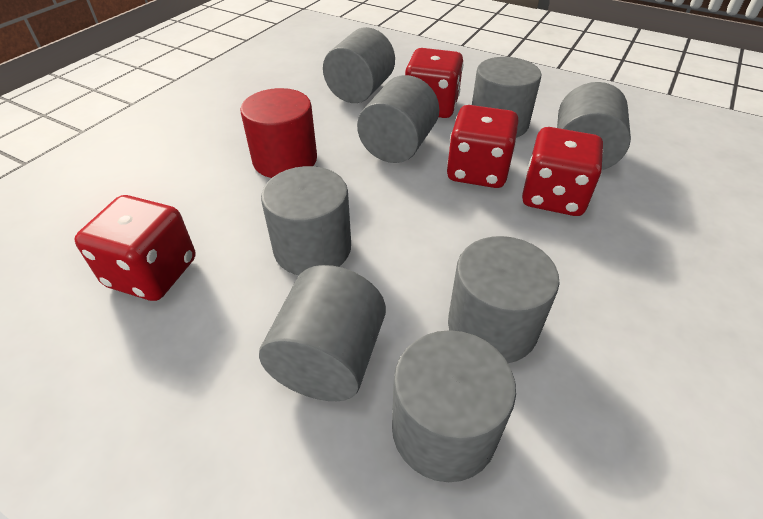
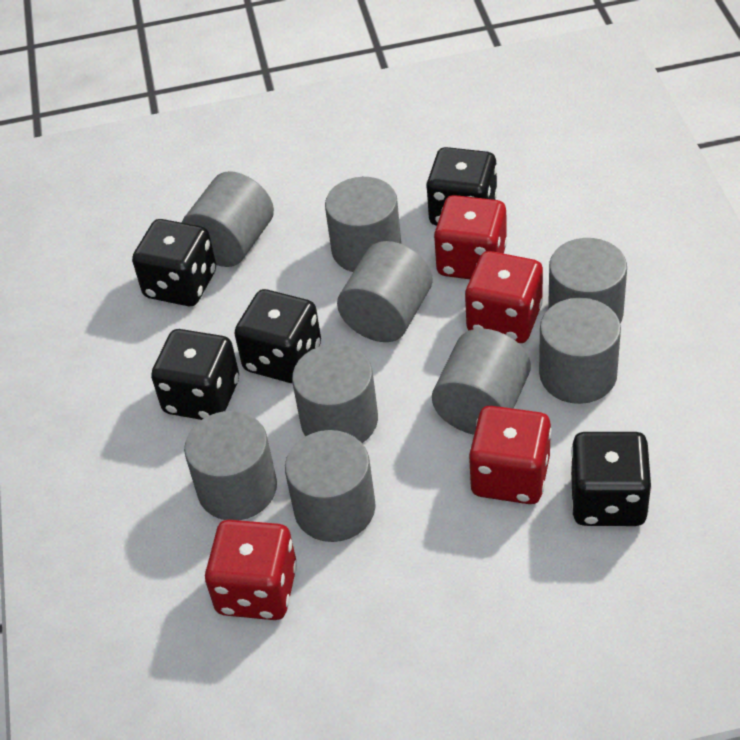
black dice: 0 -> 5
grey cylinder: 8 -> 9
red cylinder: 1 -> 0

